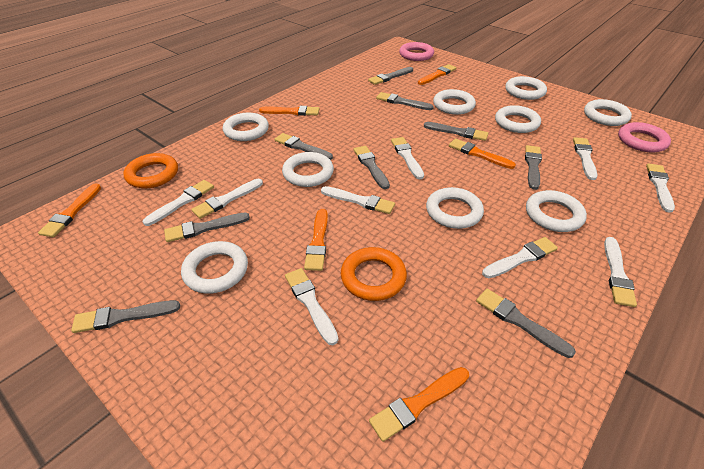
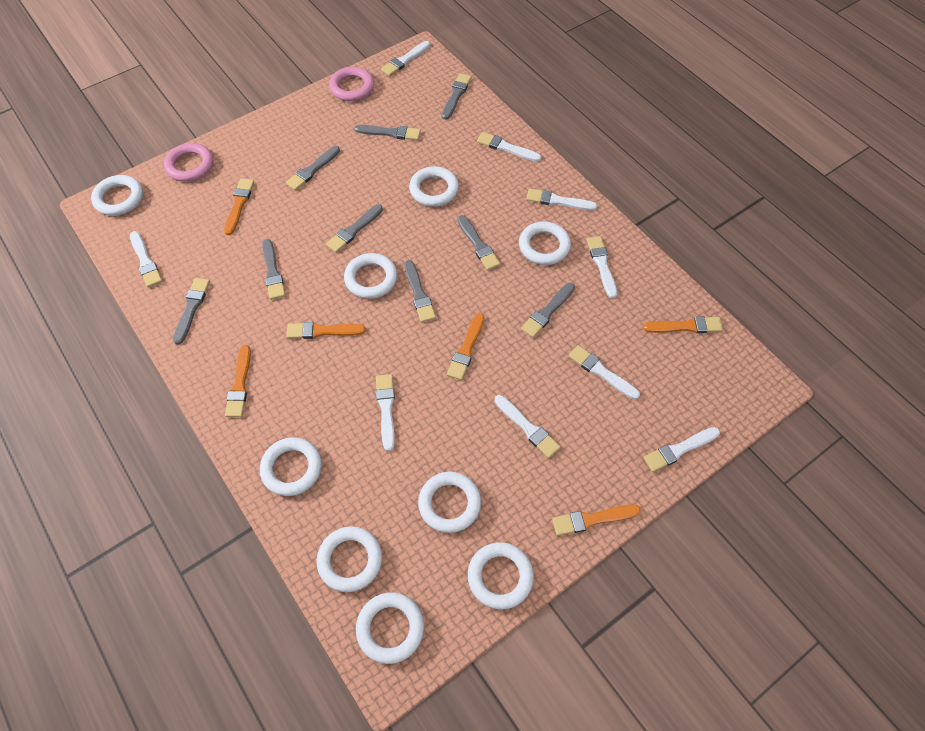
orange ring: 2 -> 0

